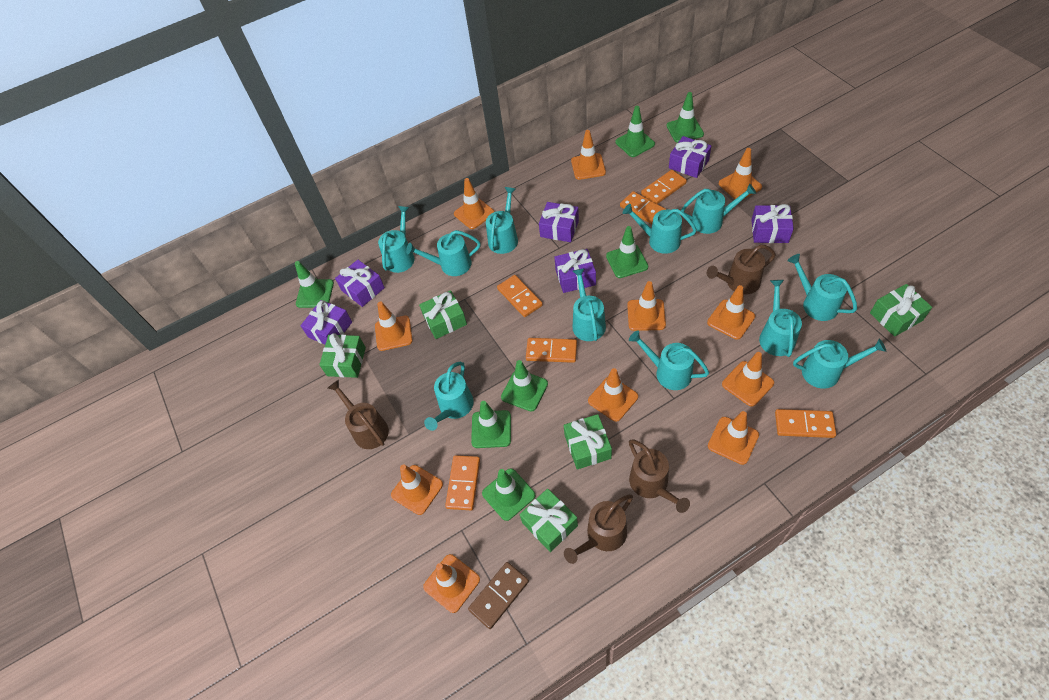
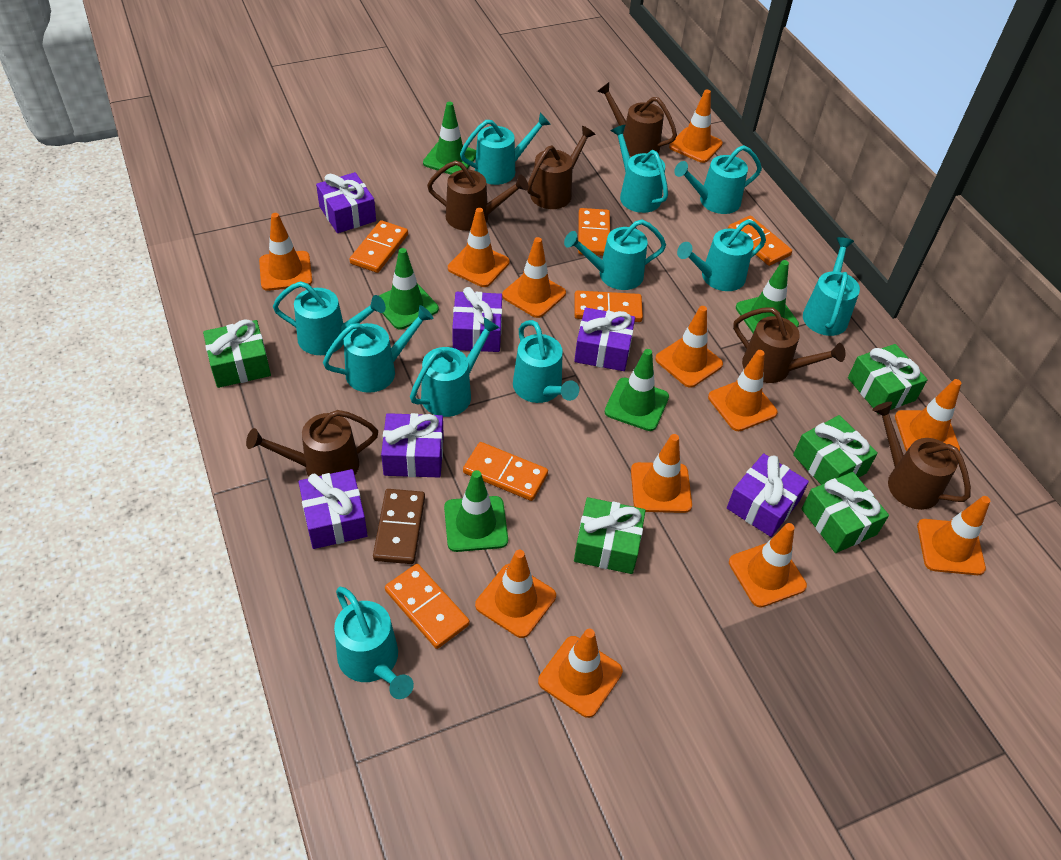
brown watering can: 4 -> 6
green traffic cone: 7 -> 5
orange traffic cone: 11 -> 12

